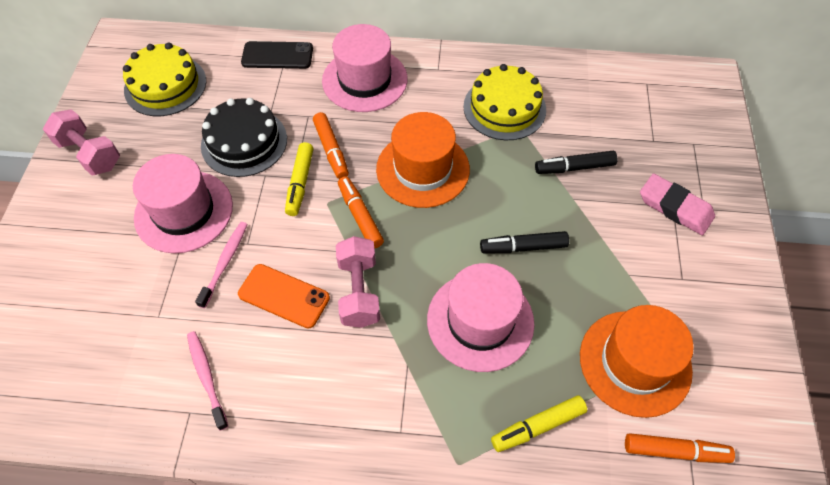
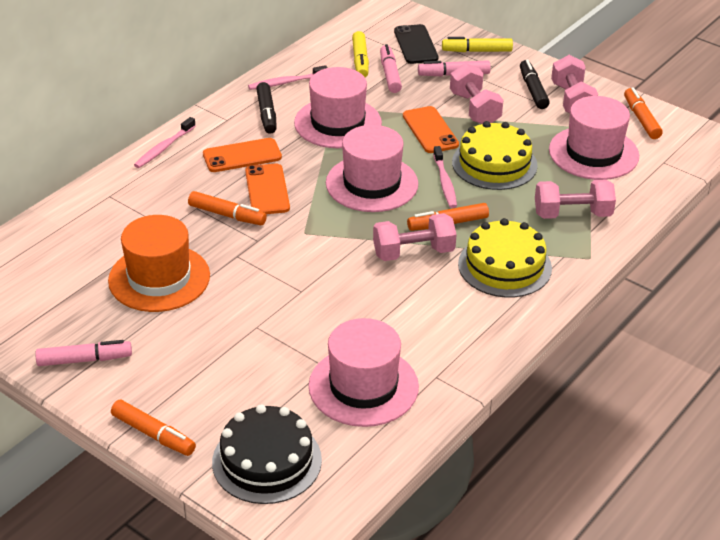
orange hat: 2 -> 1
orange marker: 3 -> 4
orange phone: 1 -> 3
pink dumbbell: 2 -> 4
pink eraser: 1 -> 0
pink hat: 3 -> 4
pink marker: 0 -> 3
pink toothbrush: 2 -> 3

